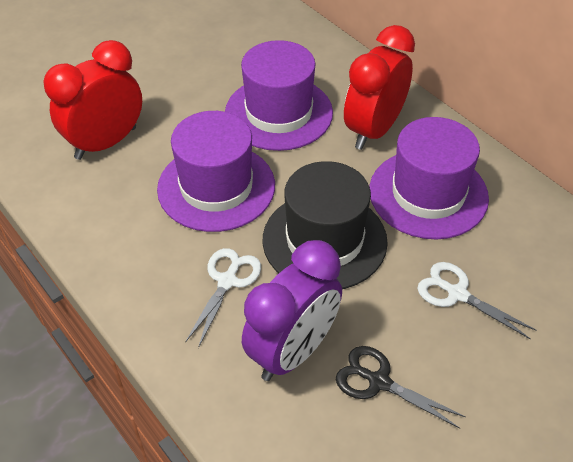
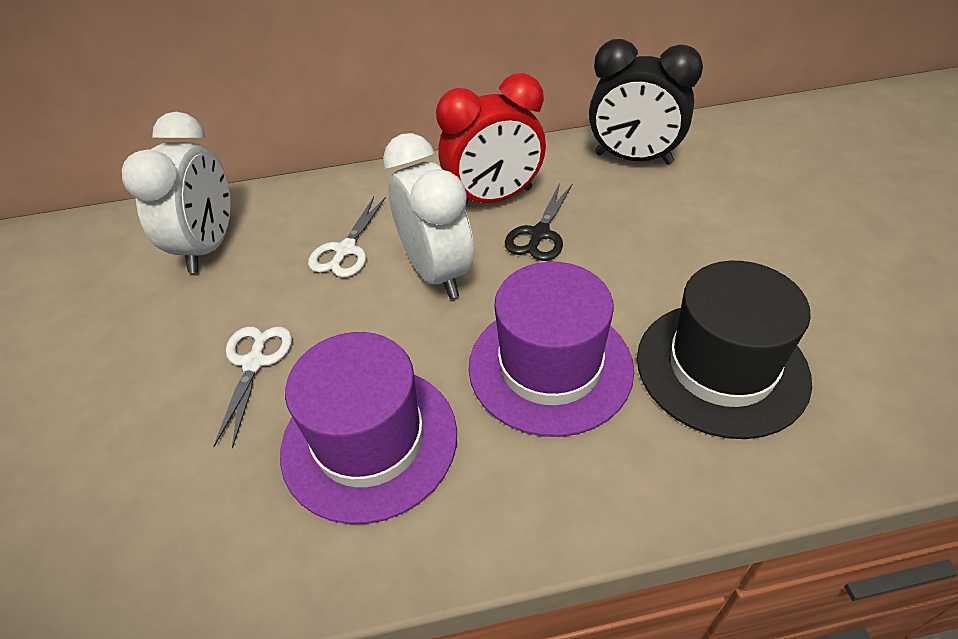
black clock: 0 -> 1
purple clock: 1 -> 0
purple hat: 3 -> 2
red clock: 2 -> 1
white clock: 0 -> 2

